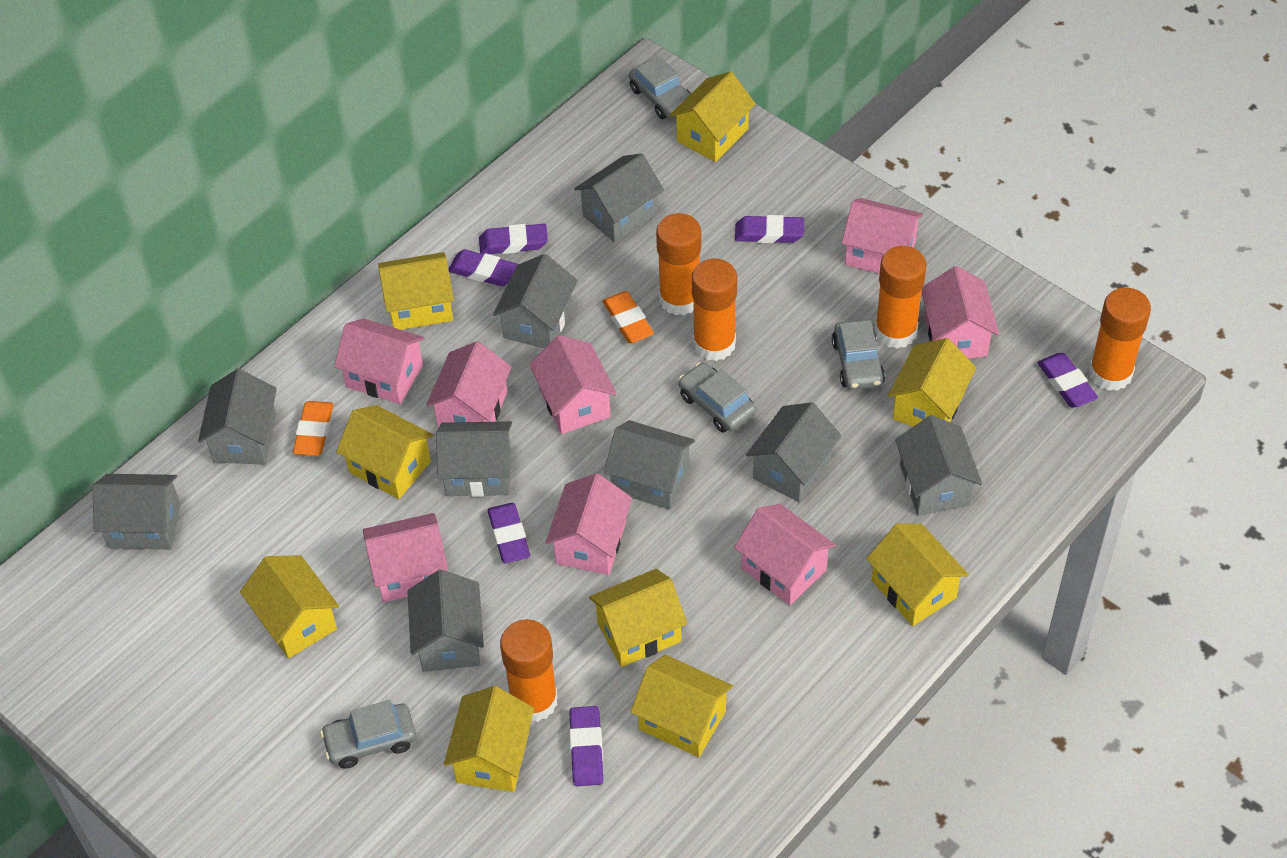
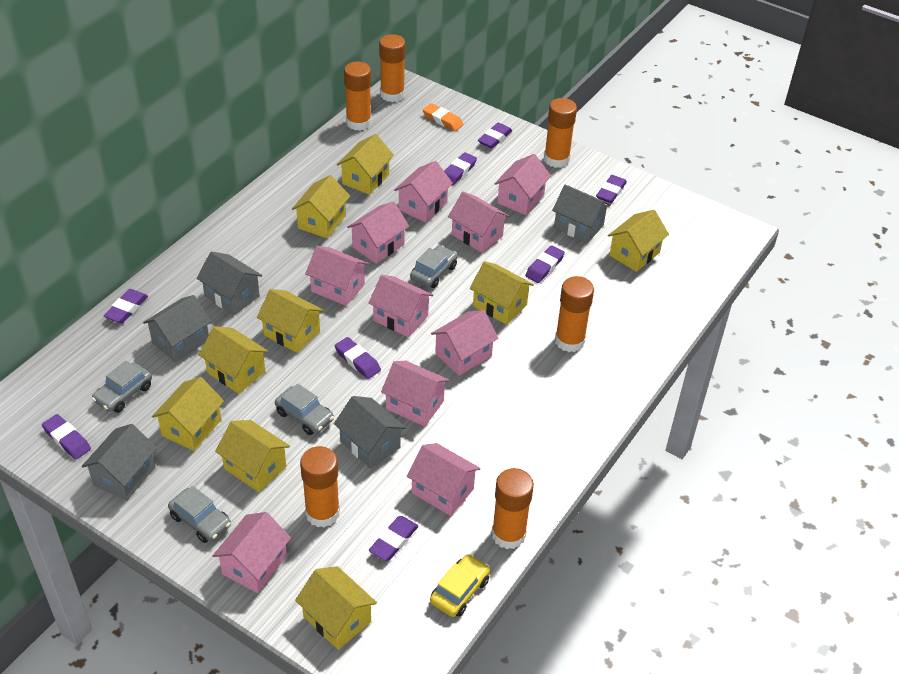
grey house: 9 -> 5
orange eraser: 2 -> 1
orange glue stick: 5 -> 6
pink house: 8 -> 10
purple eraser: 6 -> 8
yellow car: 0 -> 1

